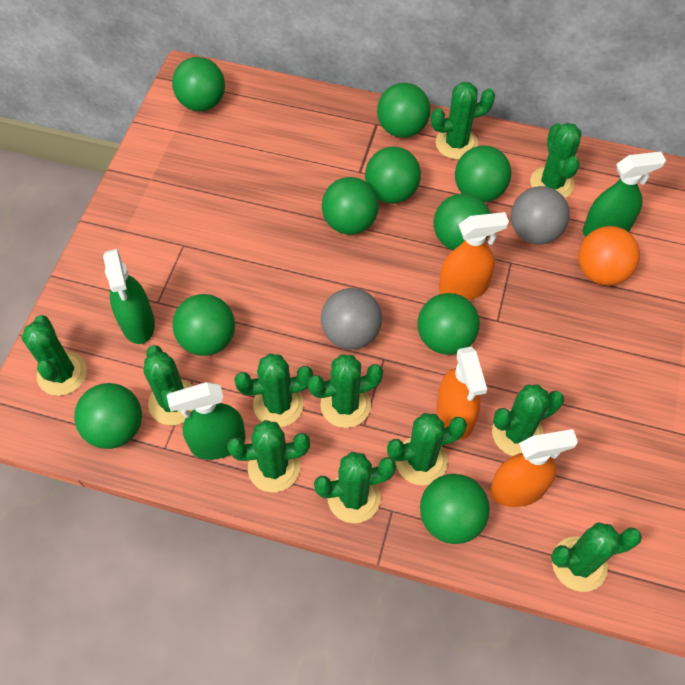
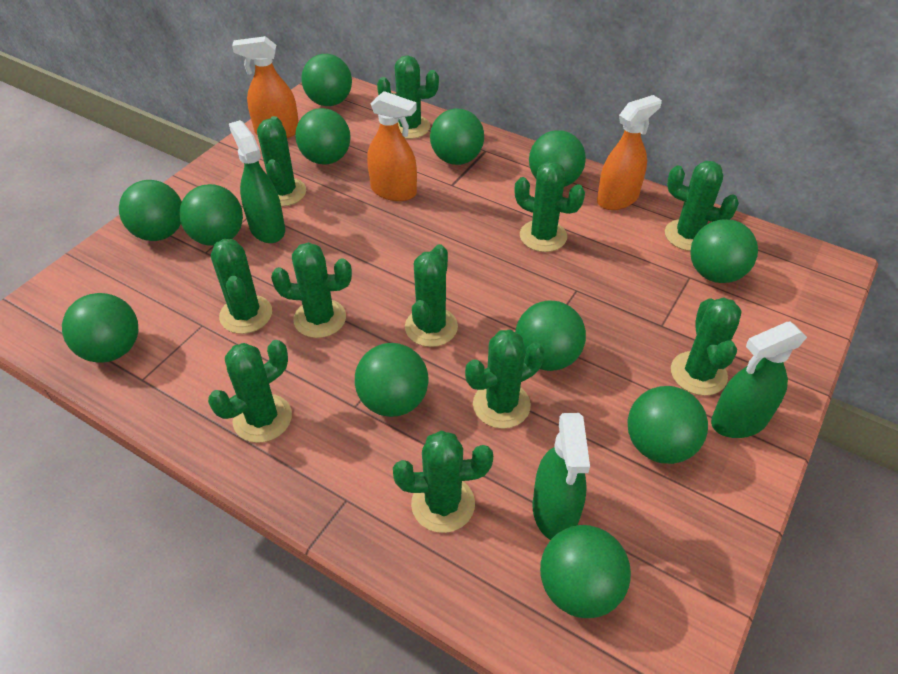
green ball: 10 -> 12
grey ball: 2 -> 0
orange ball: 1 -> 0

